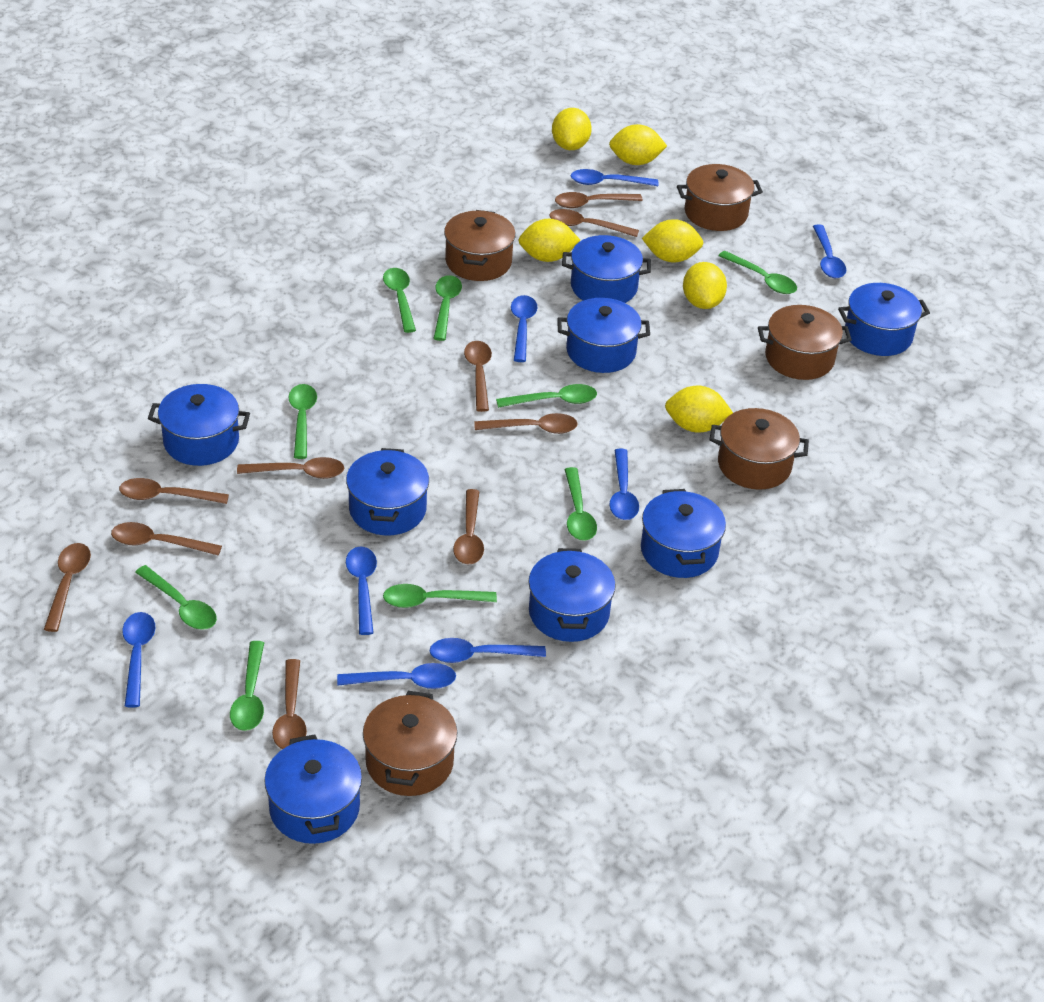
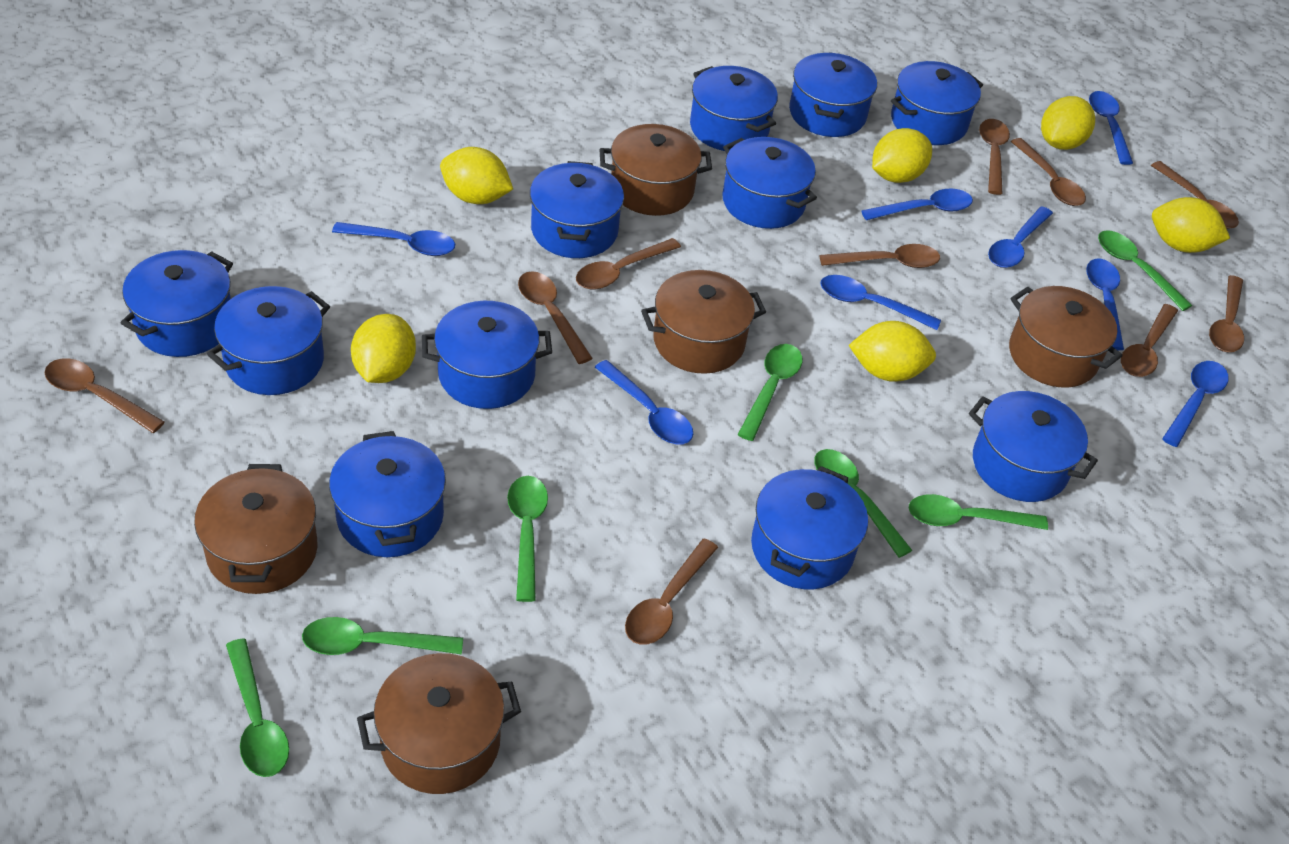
blue pot: 8 -> 11
green spoon: 9 -> 7

